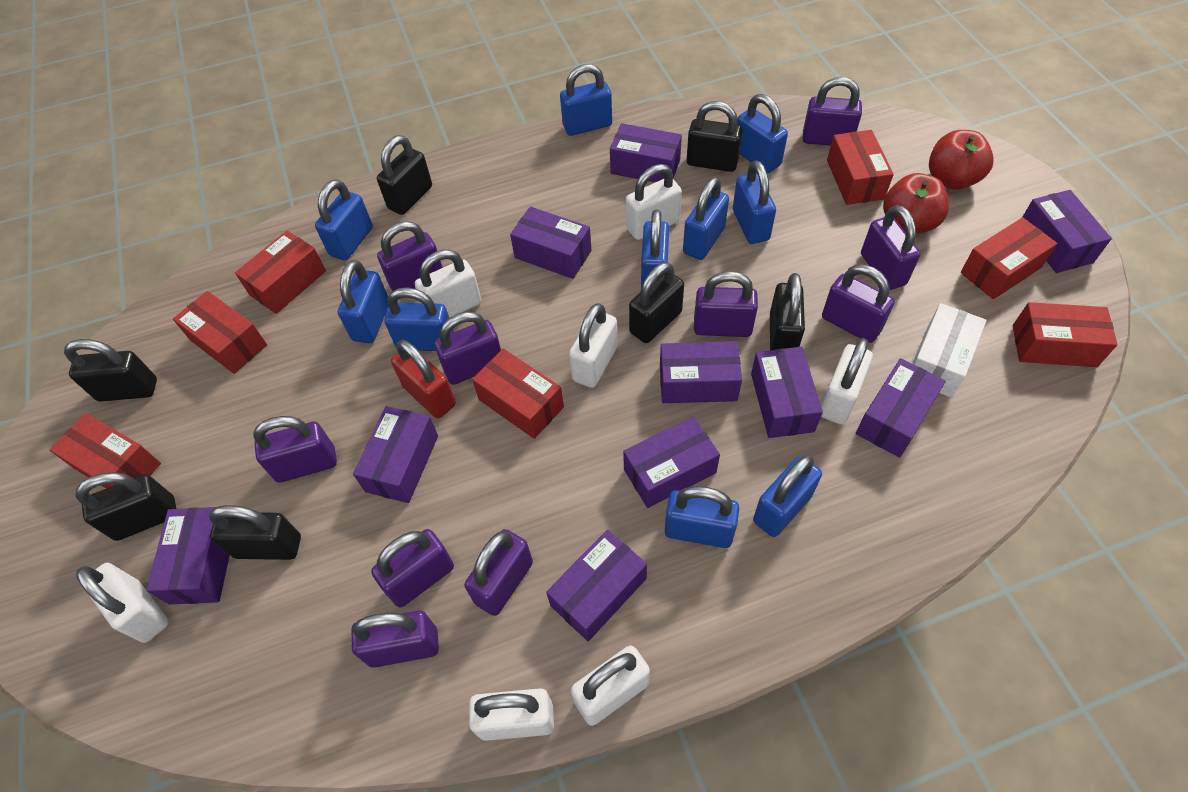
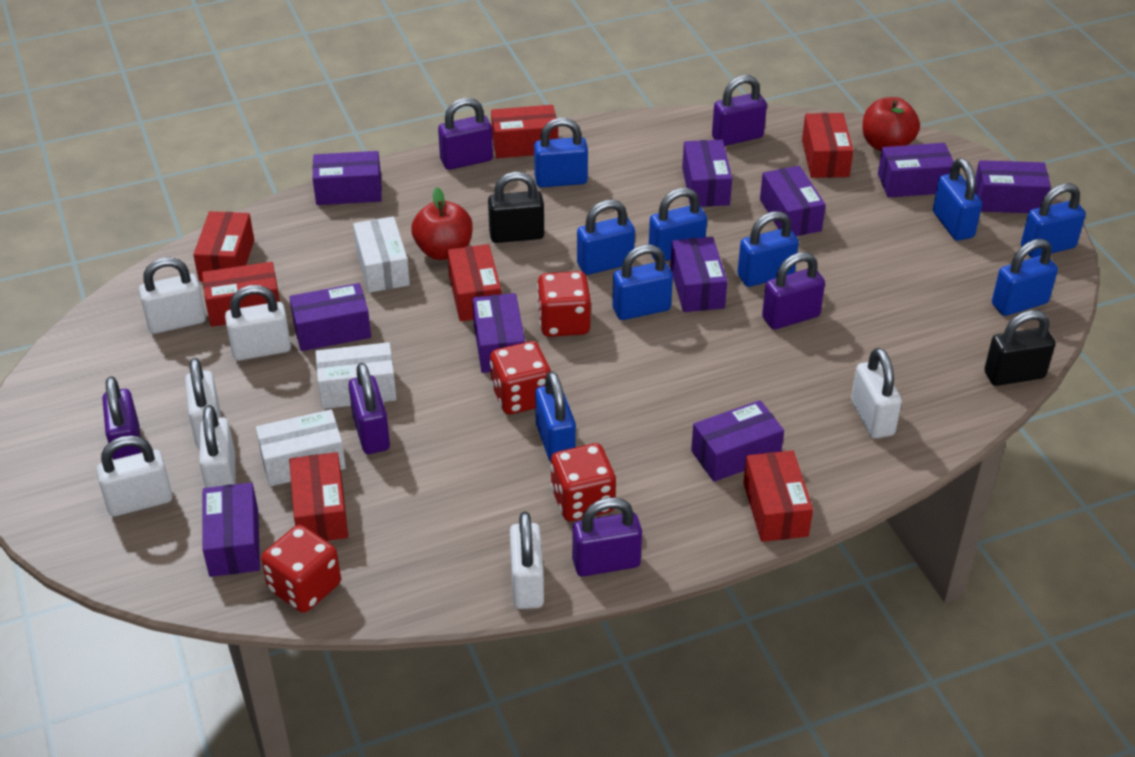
black padlock: 7 -> 2
blue padlock: 10 -> 9
purple padlock: 10 -> 6
red dice: 0 -> 4
red padlock: 1 -> 0
white box: 1 -> 3

